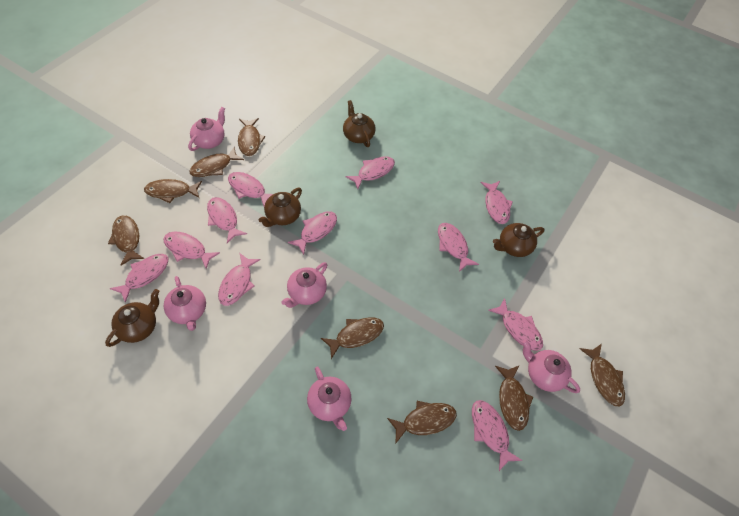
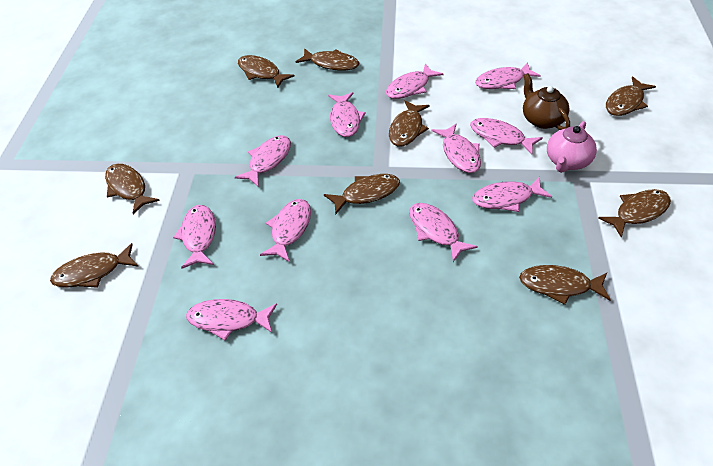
brown fish: 8 -> 9
brown teapot: 4 -> 1
pink teapot: 5 -> 1

